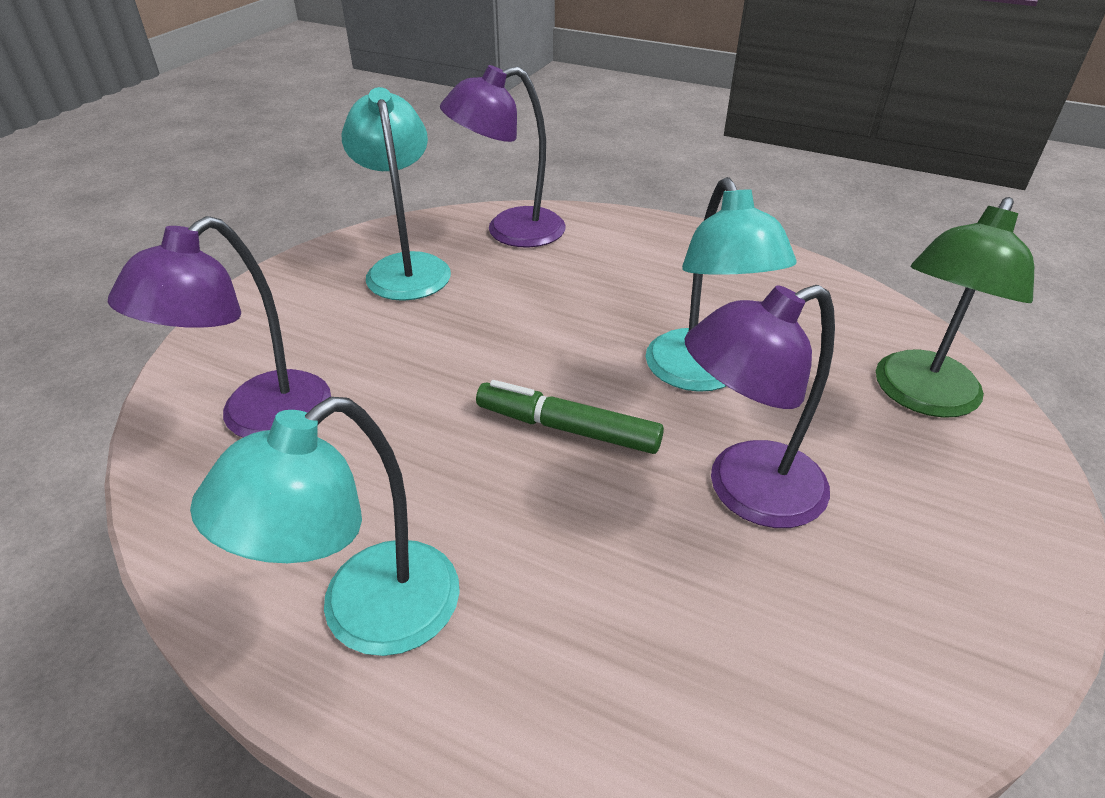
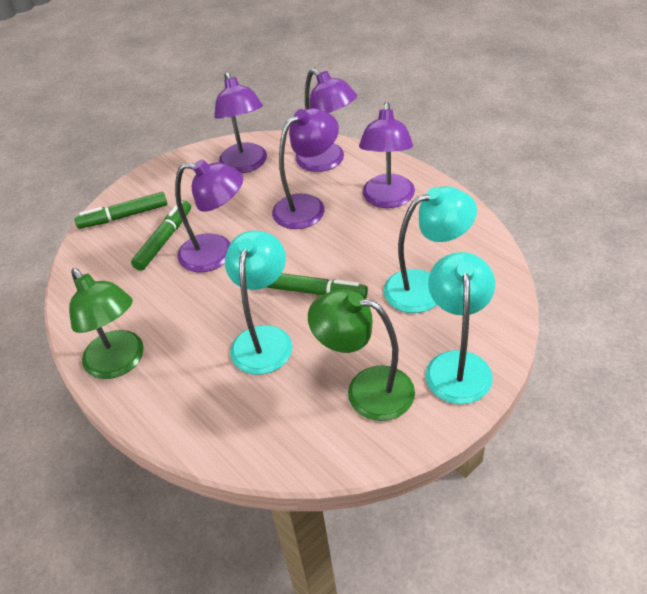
green lamp: 1 -> 2
green marker: 1 -> 3
purple lamp: 3 -> 5

